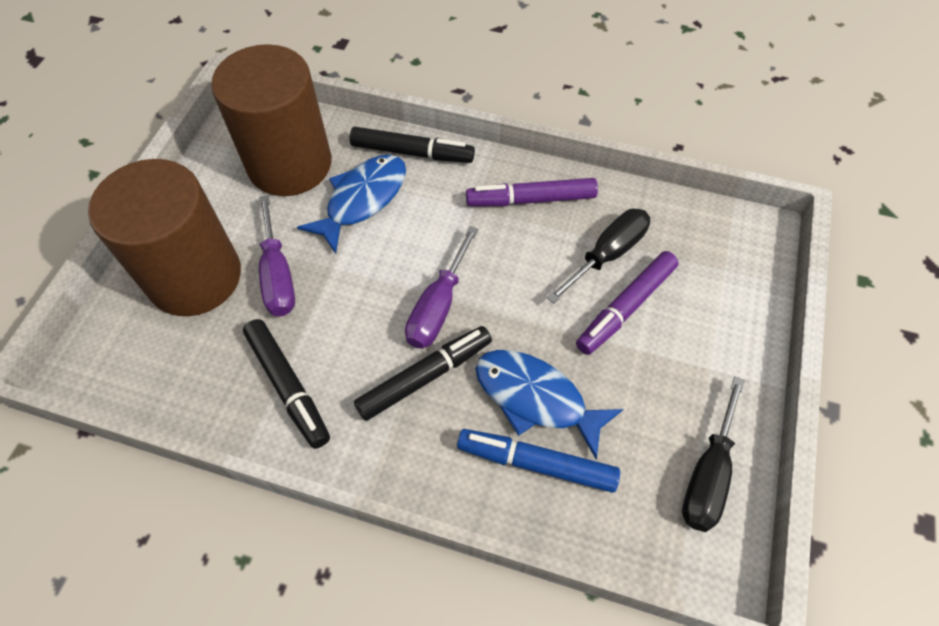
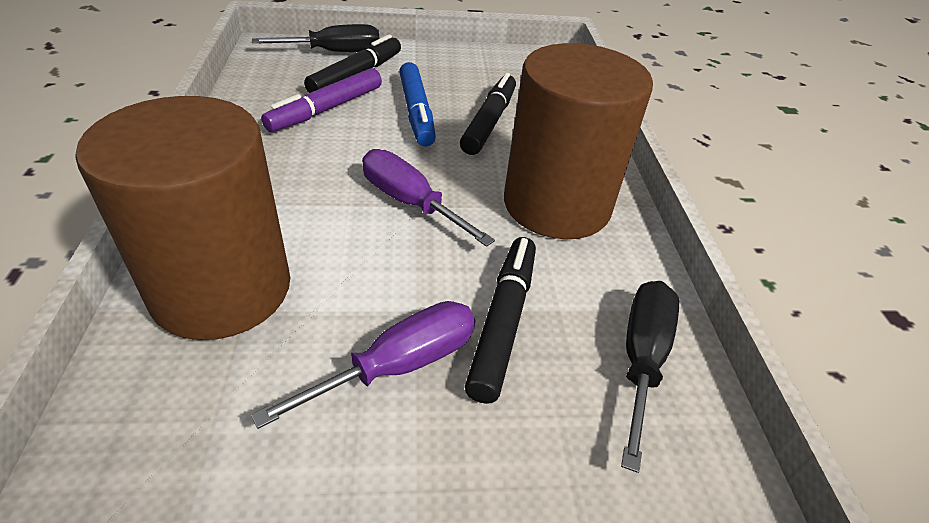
blue fish: 2 -> 0
purple marker: 2 -> 1

